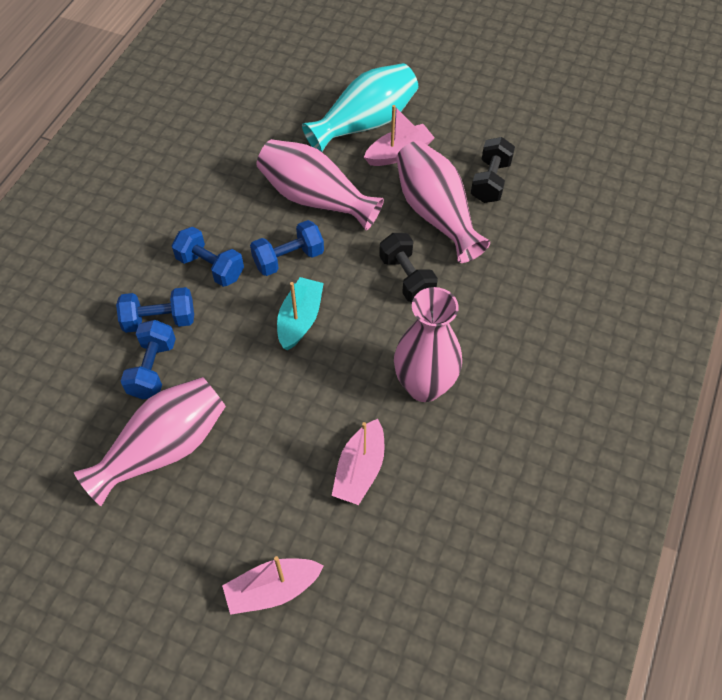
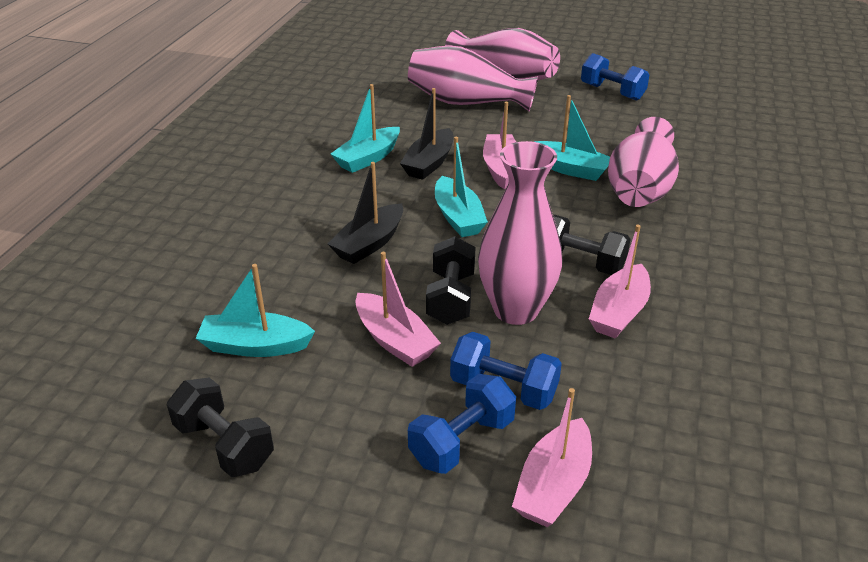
black boat: 0 -> 2
black dumbbell: 2 -> 3
blue dumbbell: 4 -> 3
pink boat: 3 -> 4
turquoise boat: 1 -> 4
turquoise vase: 1 -> 0

